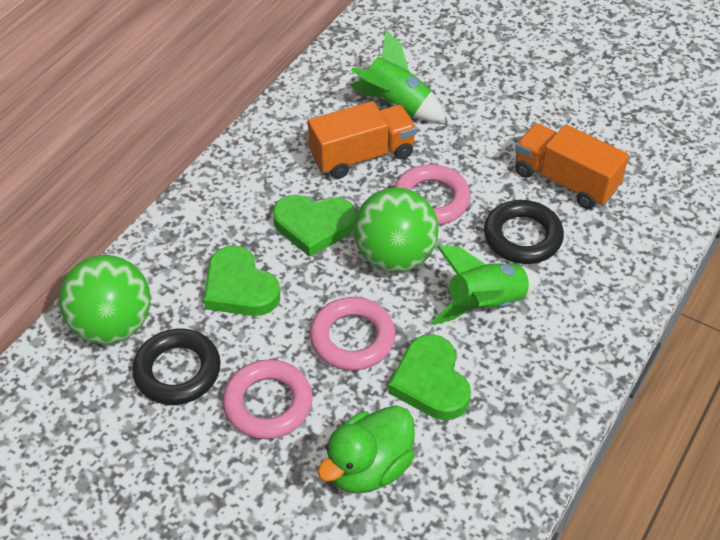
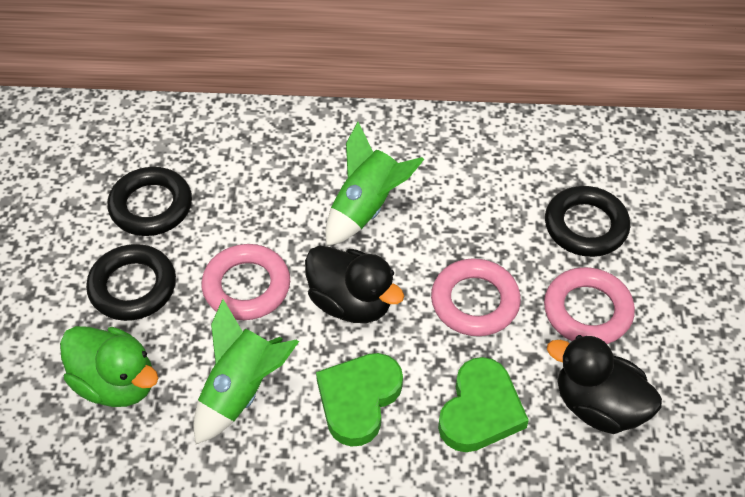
black duck: 0 -> 2
black ring: 2 -> 3
green ball: 2 -> 0
green heart: 3 -> 2
orange truck: 2 -> 0

